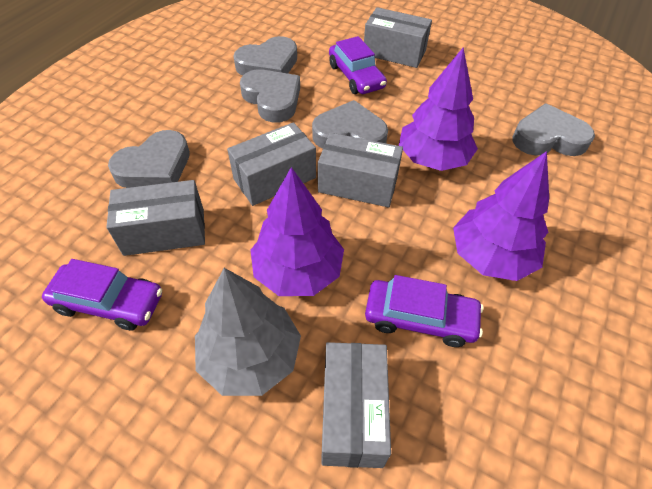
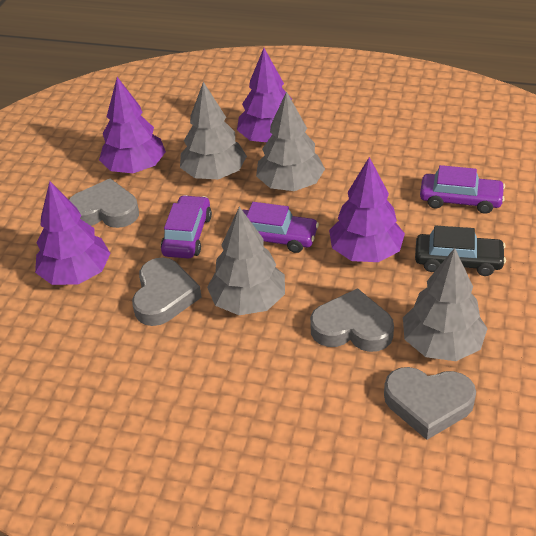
black car: 0 -> 1
grey box: 5 -> 0
grey heart: 5 -> 4
grey tree: 1 -> 4
purple tree: 3 -> 4

